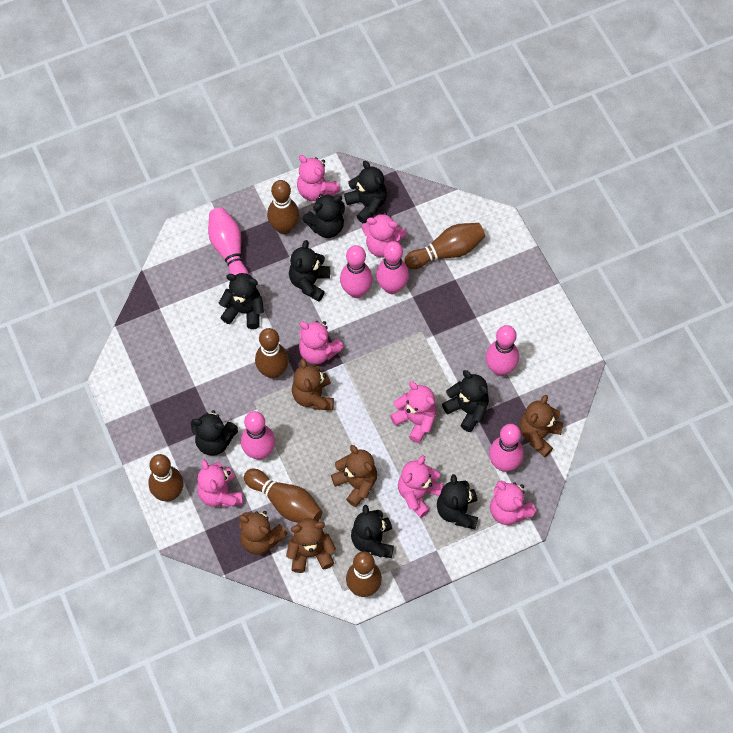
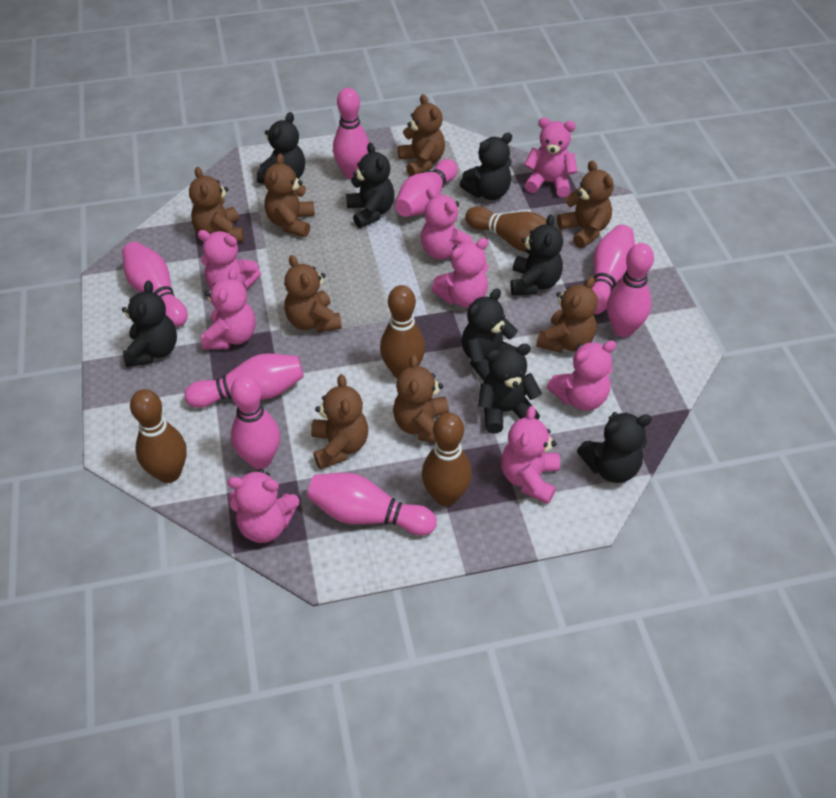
brown bowling pin: 6 -> 4
brown teddy bear: 5 -> 8
pink bowling pin: 6 -> 8
pink teddy bear: 7 -> 8

